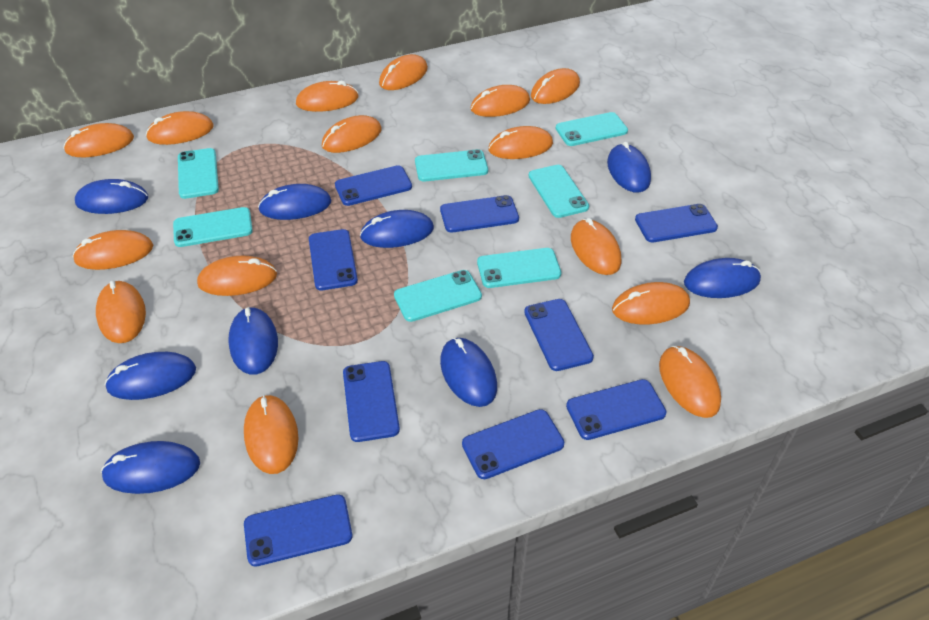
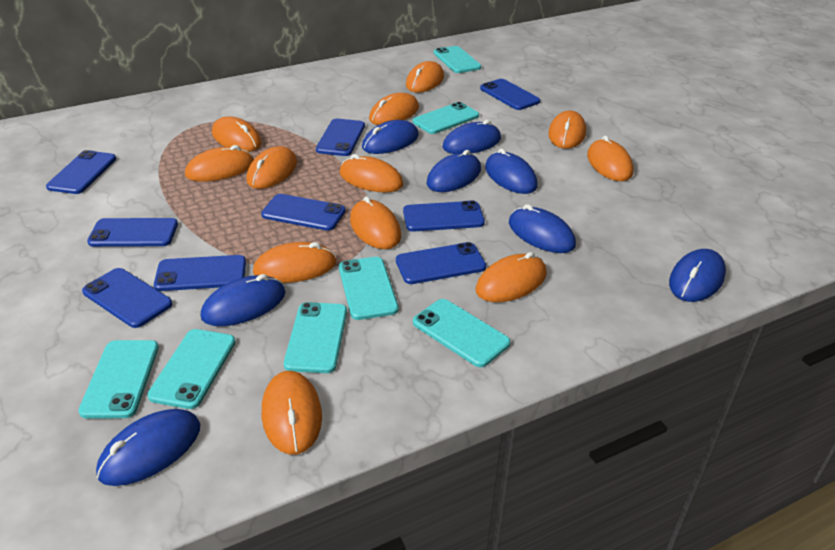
blue mouse: 9 -> 8
orange mouse: 15 -> 12

